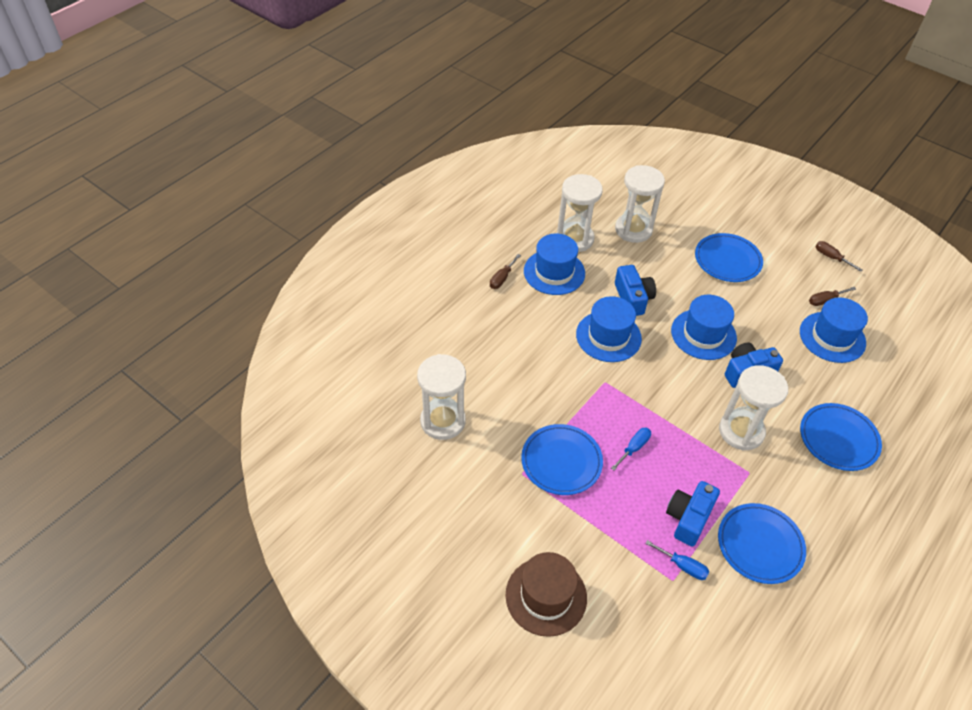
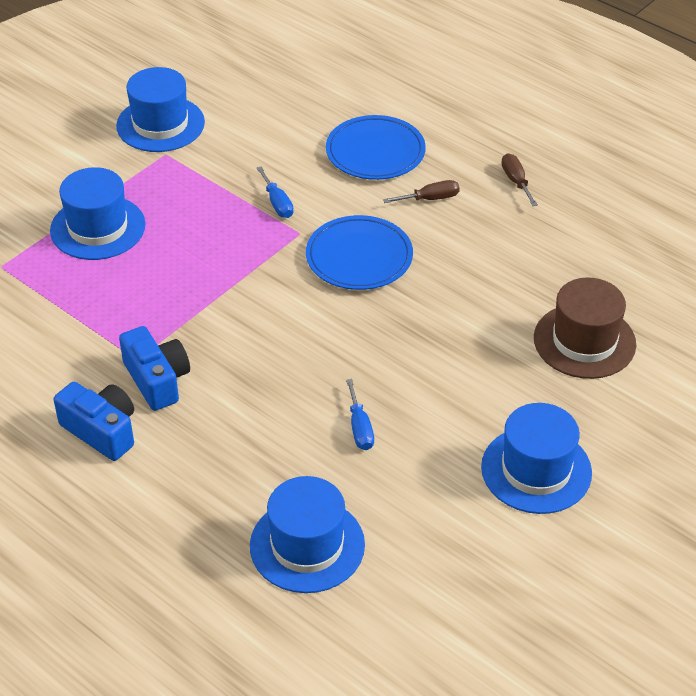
blue camera: 3 -> 2
blue plate: 4 -> 2
brown screwdriver: 3 -> 2
white hourglass: 4 -> 0

